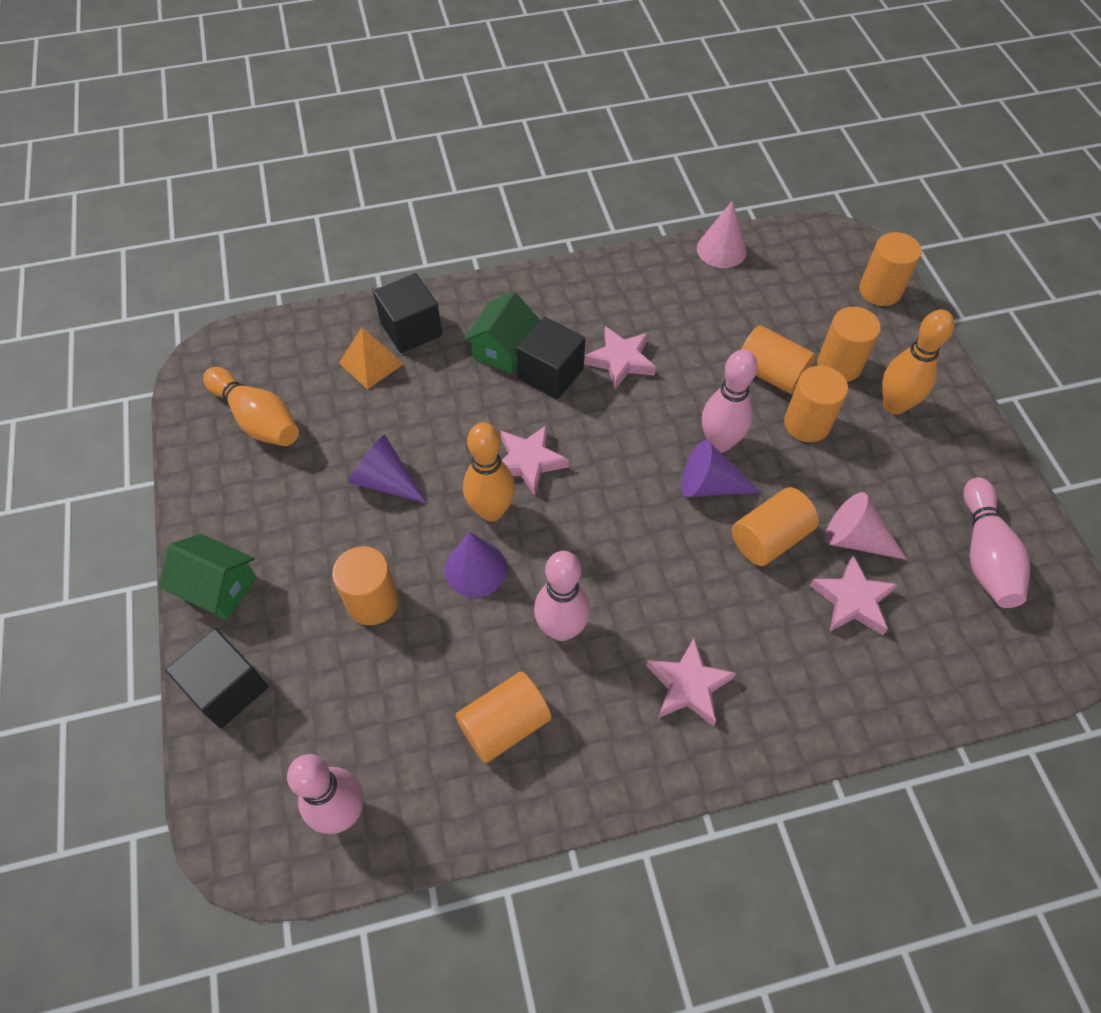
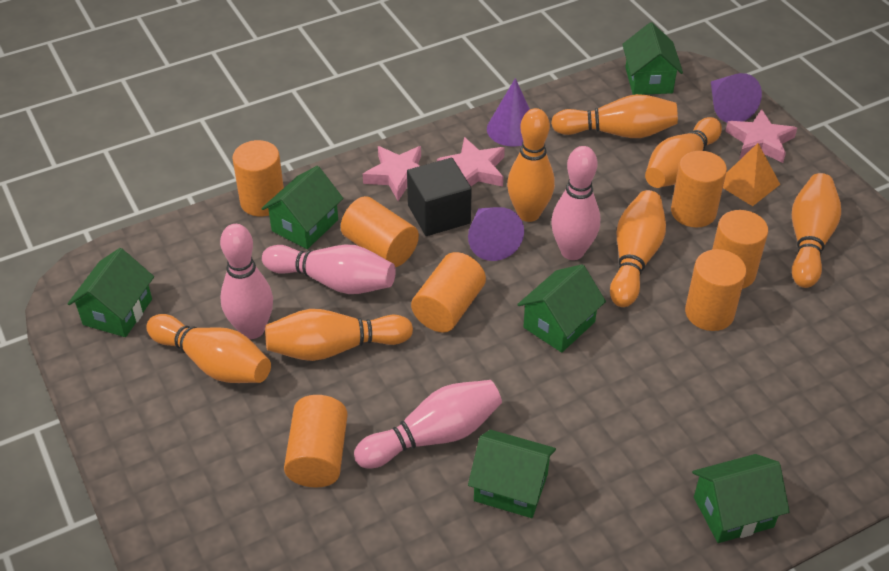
black cube: 3 -> 1
green house: 2 -> 6
orange bowling pin: 3 -> 7
pink cone: 2 -> 0
pink star: 4 -> 3

